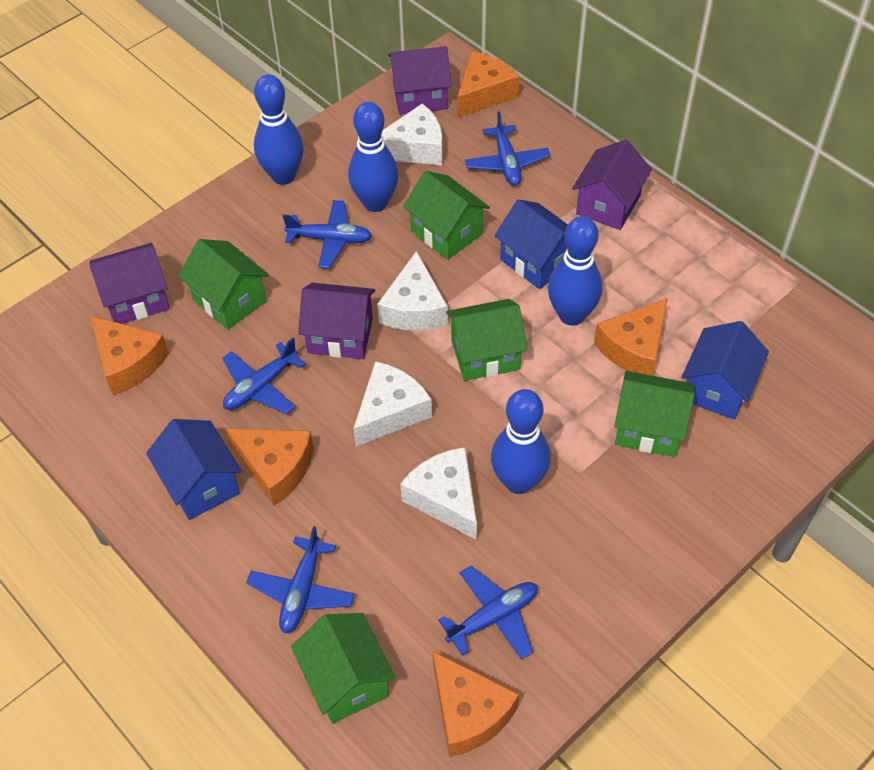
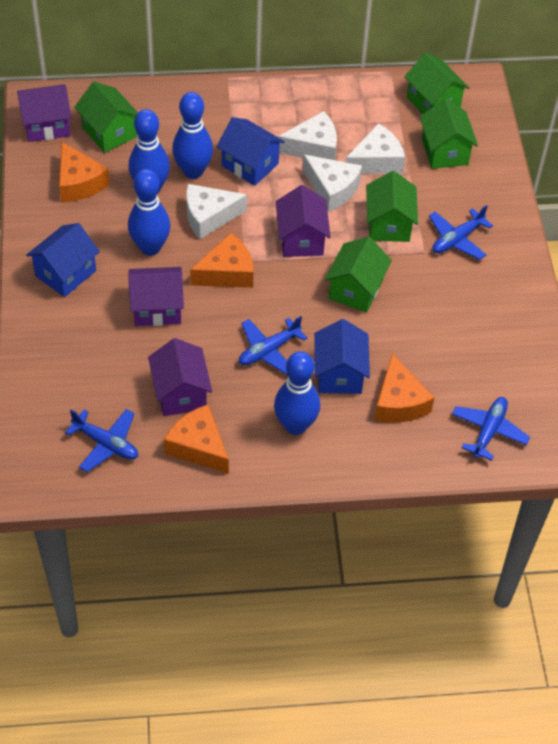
blue plane: 5 -> 4
orange cheese: 5 -> 4

